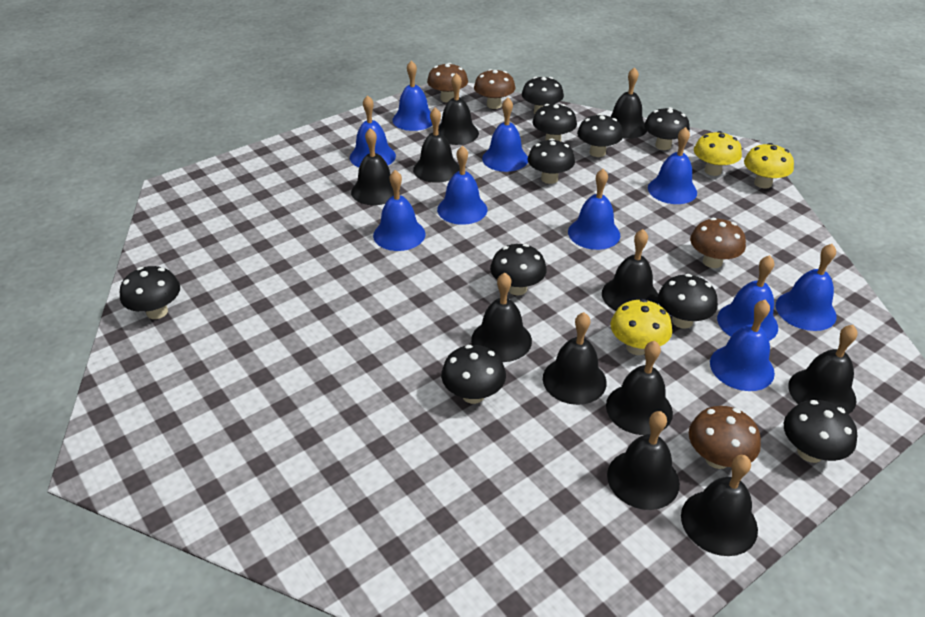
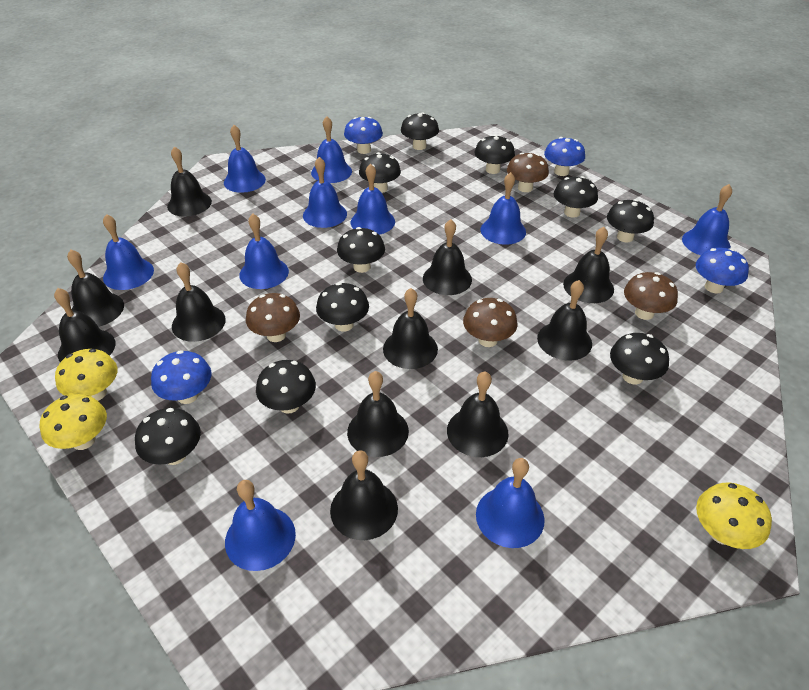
blue mushroom: 0 -> 4

